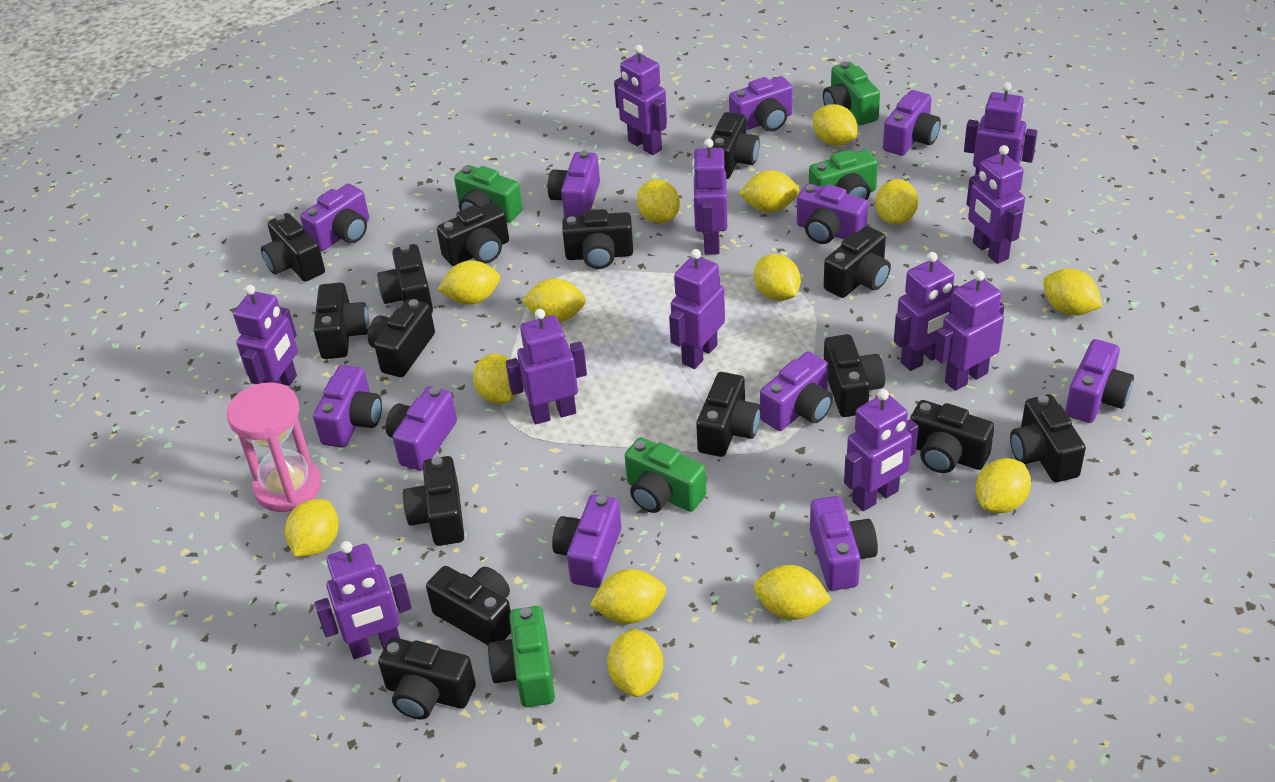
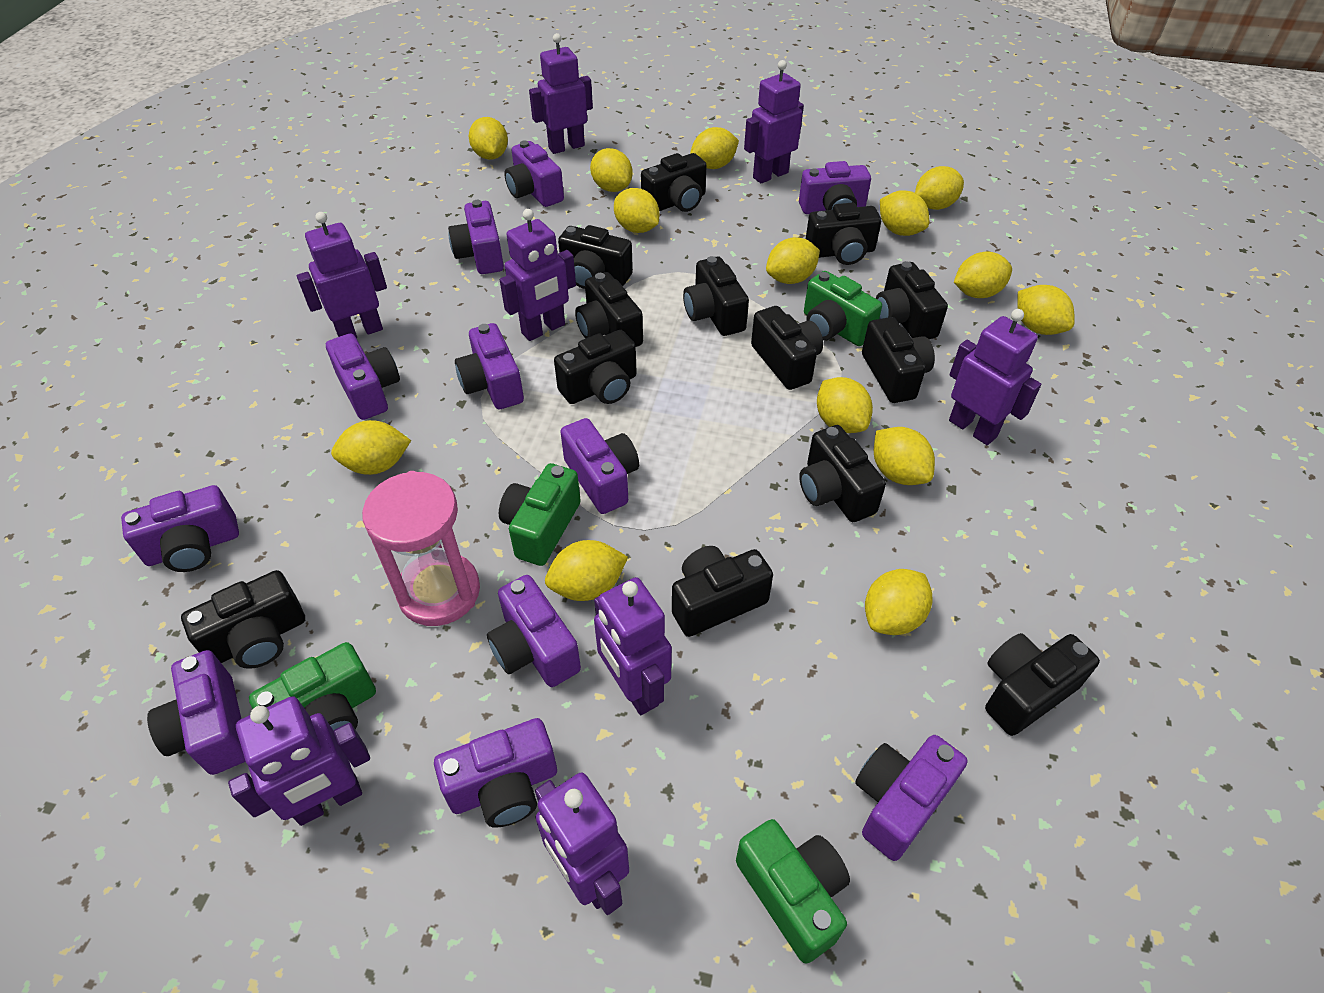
black camera: 15 -> 13
green camera: 5 -> 4
purple robot: 11 -> 8

